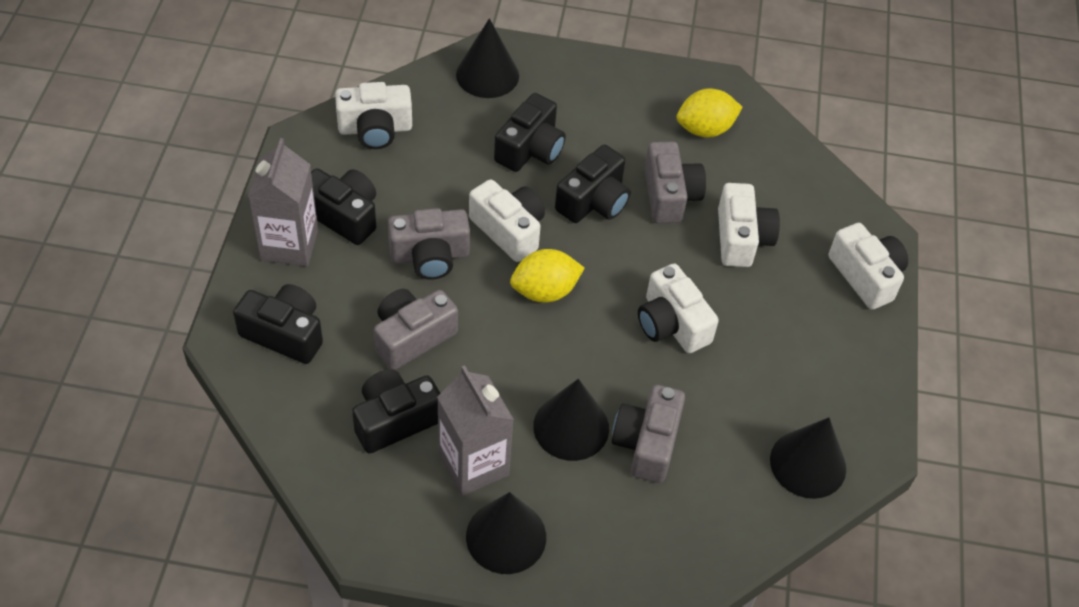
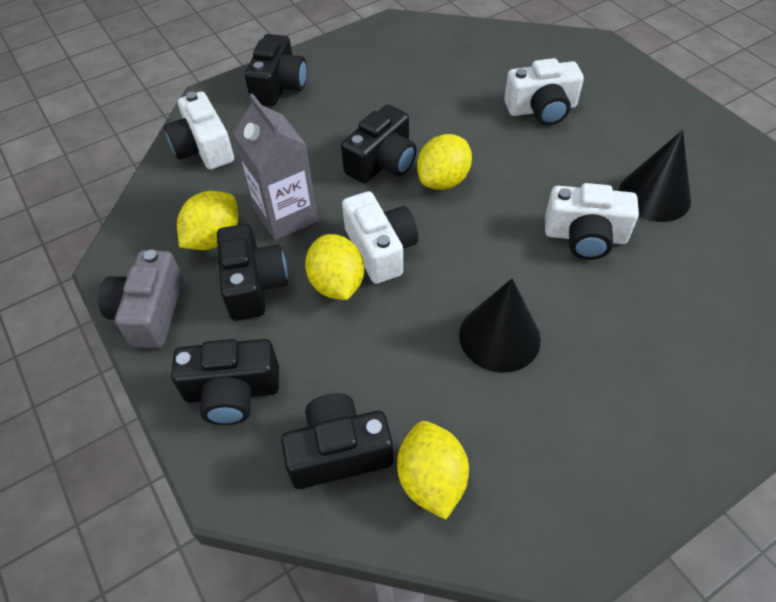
black cone: 4 -> 2
grey camera: 4 -> 1
grey carton: 2 -> 1
white camera: 5 -> 4
yellow lemon: 2 -> 4

